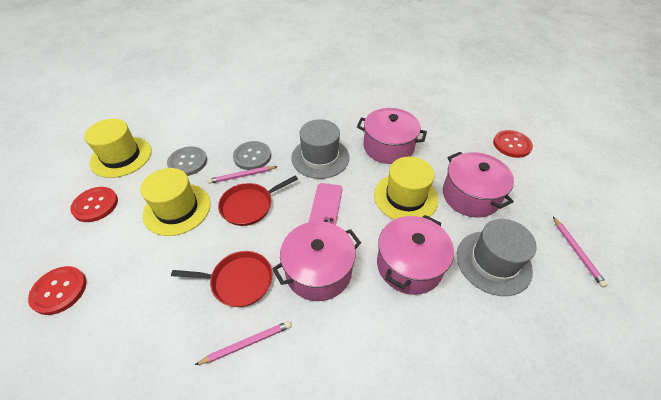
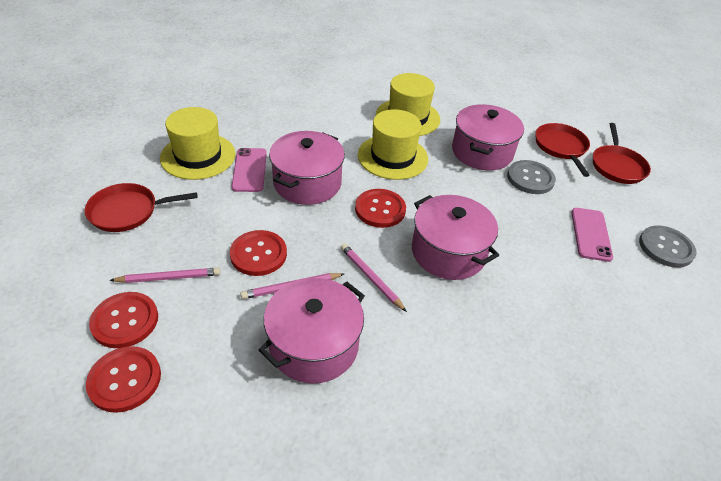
grey hat: 2 -> 0
pink phone: 1 -> 2
red button: 3 -> 4
red pan: 2 -> 3

